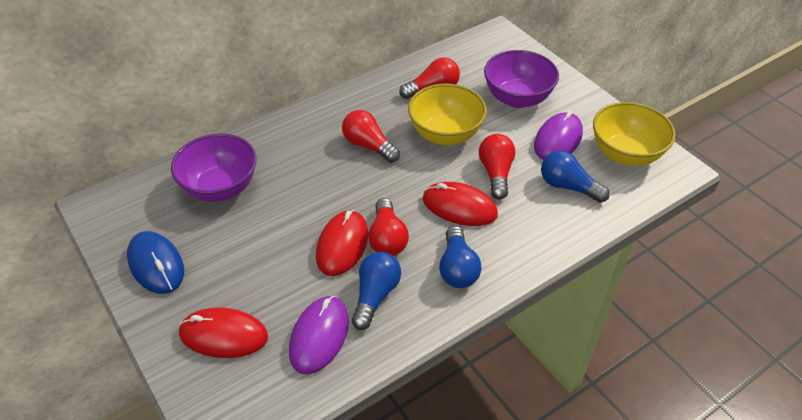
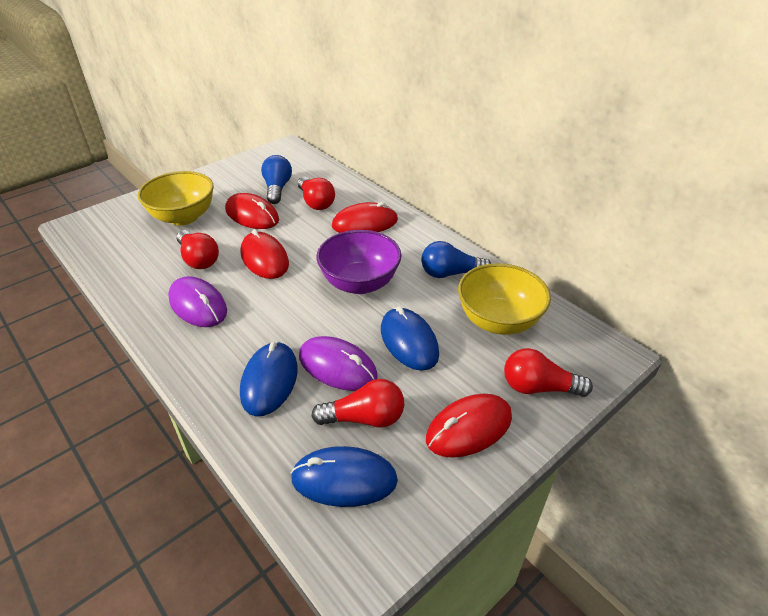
blue light bulb: 3 -> 2
blue mouse: 1 -> 3
purple bowl: 2 -> 1
red mouse: 3 -> 4

